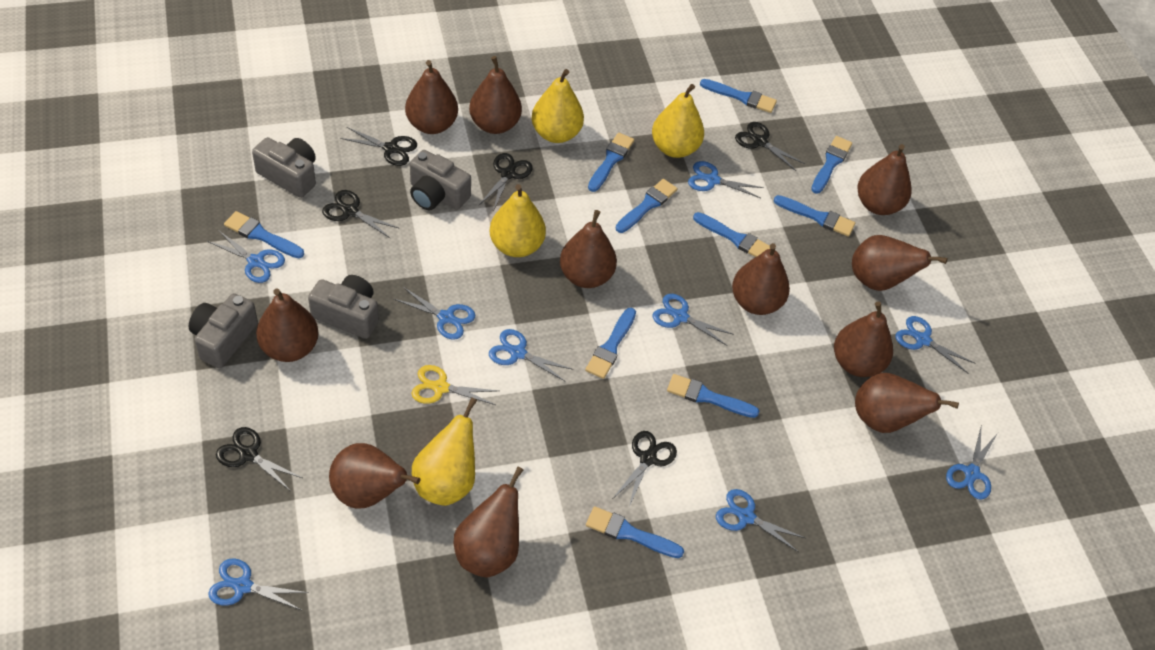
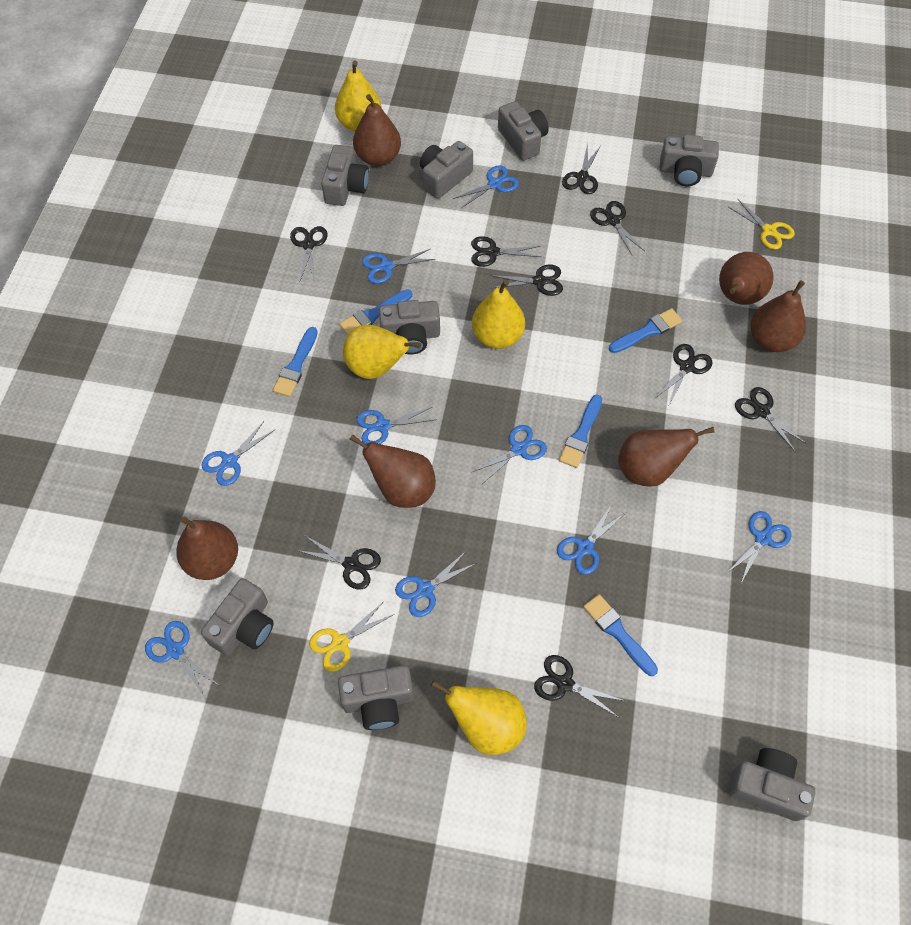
black scissors: 6 -> 9
blue brush: 10 -> 5
brown pear: 11 -> 6
grey camera: 4 -> 8
yellow scissors: 1 -> 2

